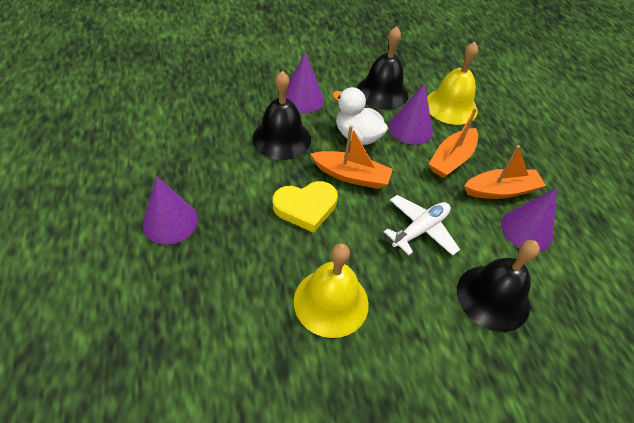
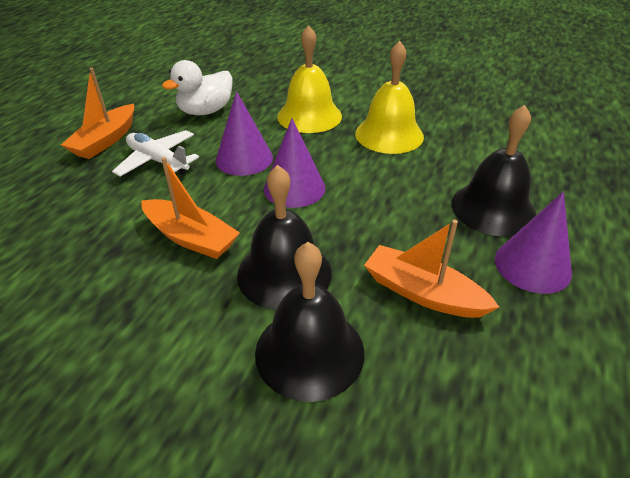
purple cone: 4 -> 3
yellow heart: 1 -> 0

